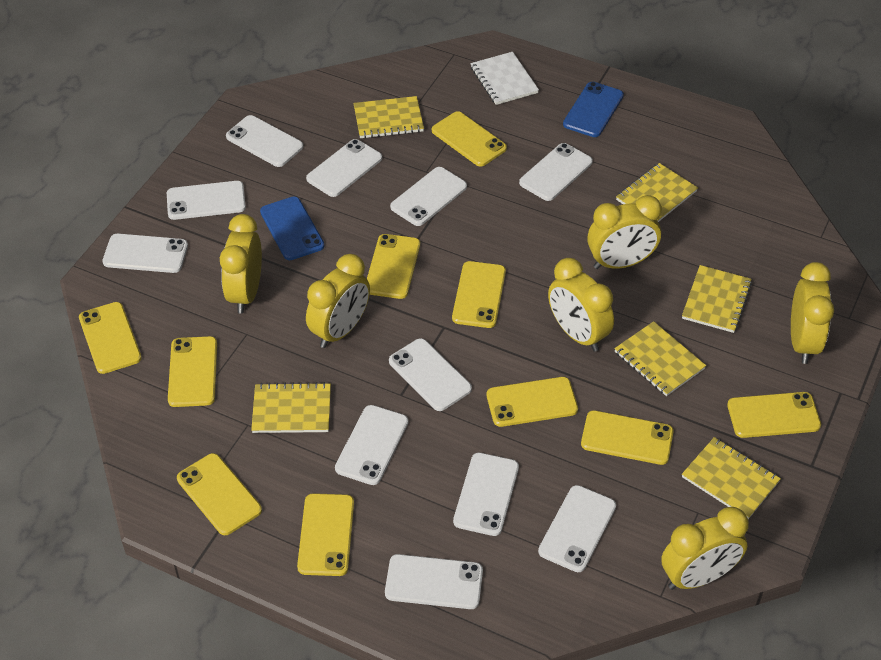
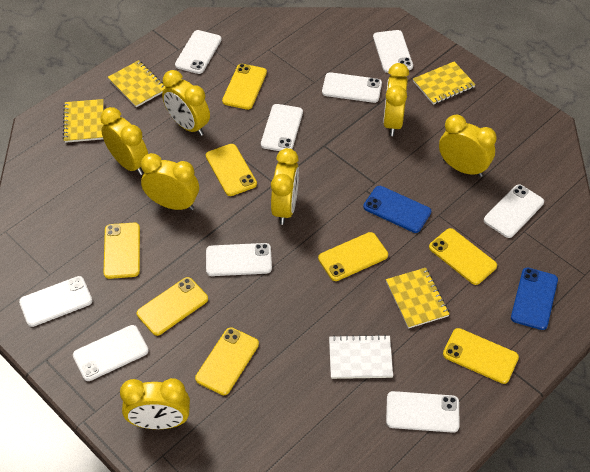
white phone: 11 -> 9
yellow clock: 6 -> 7
yellow notebook: 6 -> 4
yellow phone: 10 -> 8

